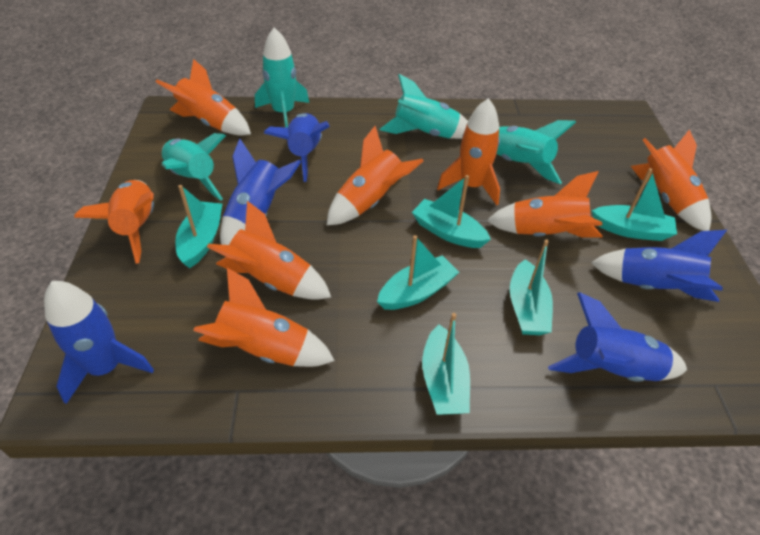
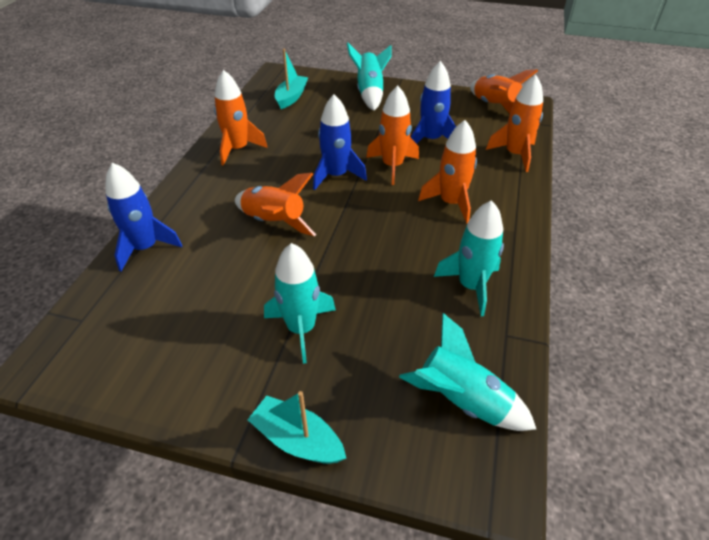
blue rocket: 5 -> 3
orange rocket: 8 -> 6
turquoise boat: 6 -> 2

